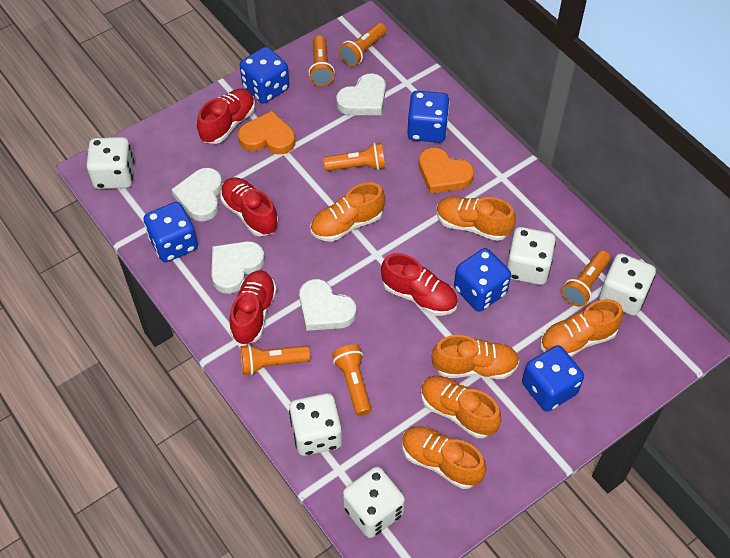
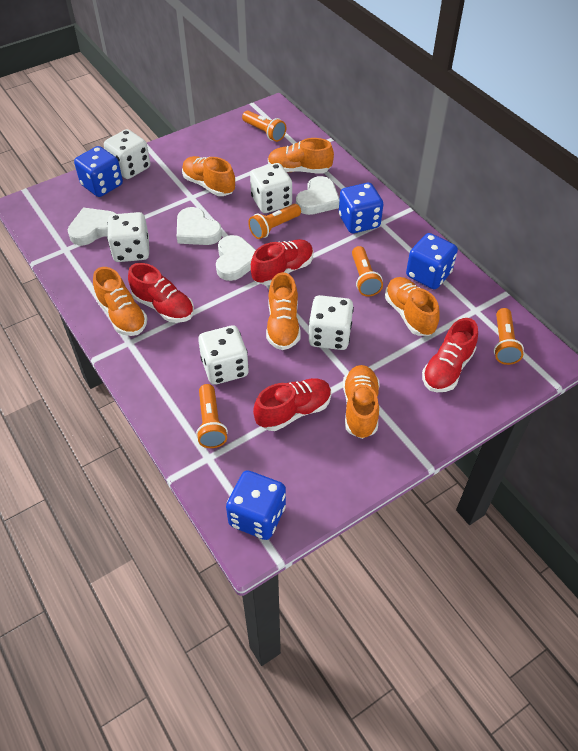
blue dice: 5 -> 4
orange flashlight: 6 -> 5
orange heart: 2 -> 0

